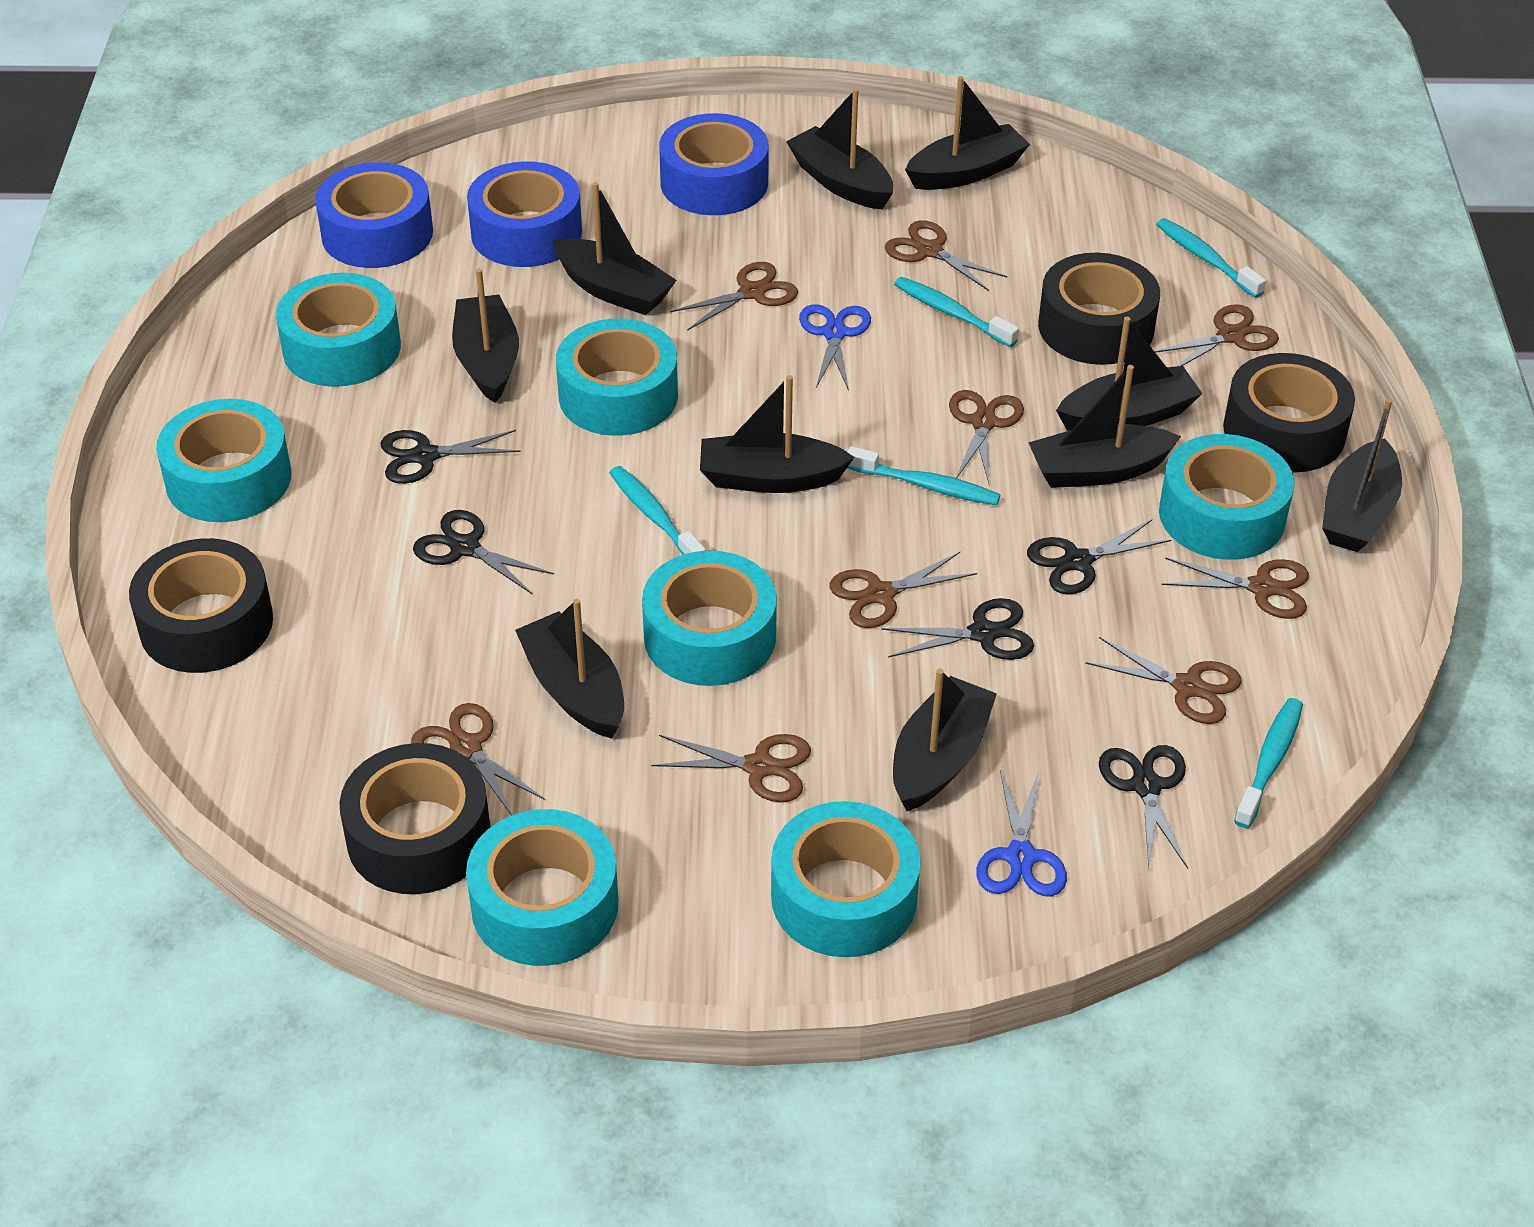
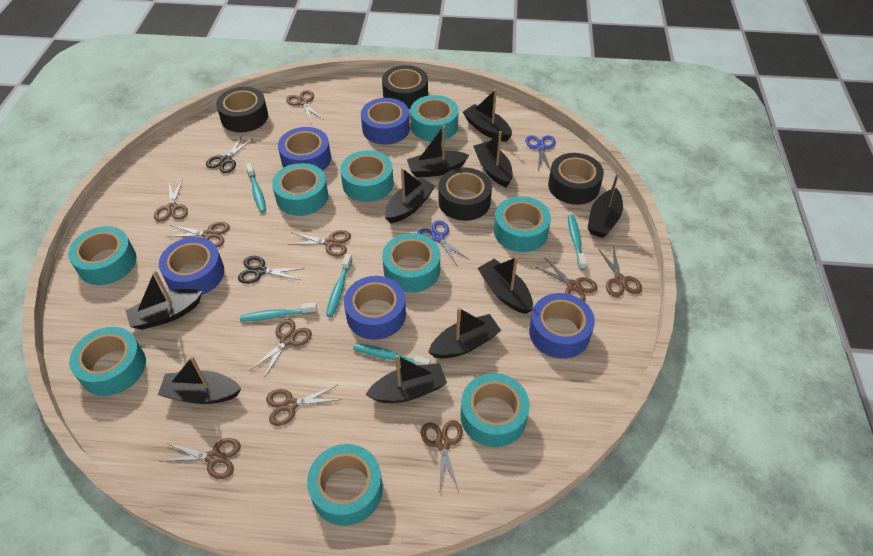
black scissors: 5 -> 2
blue tape: 3 -> 5
brown scissors: 9 -> 10
turquoise tape: 7 -> 9

